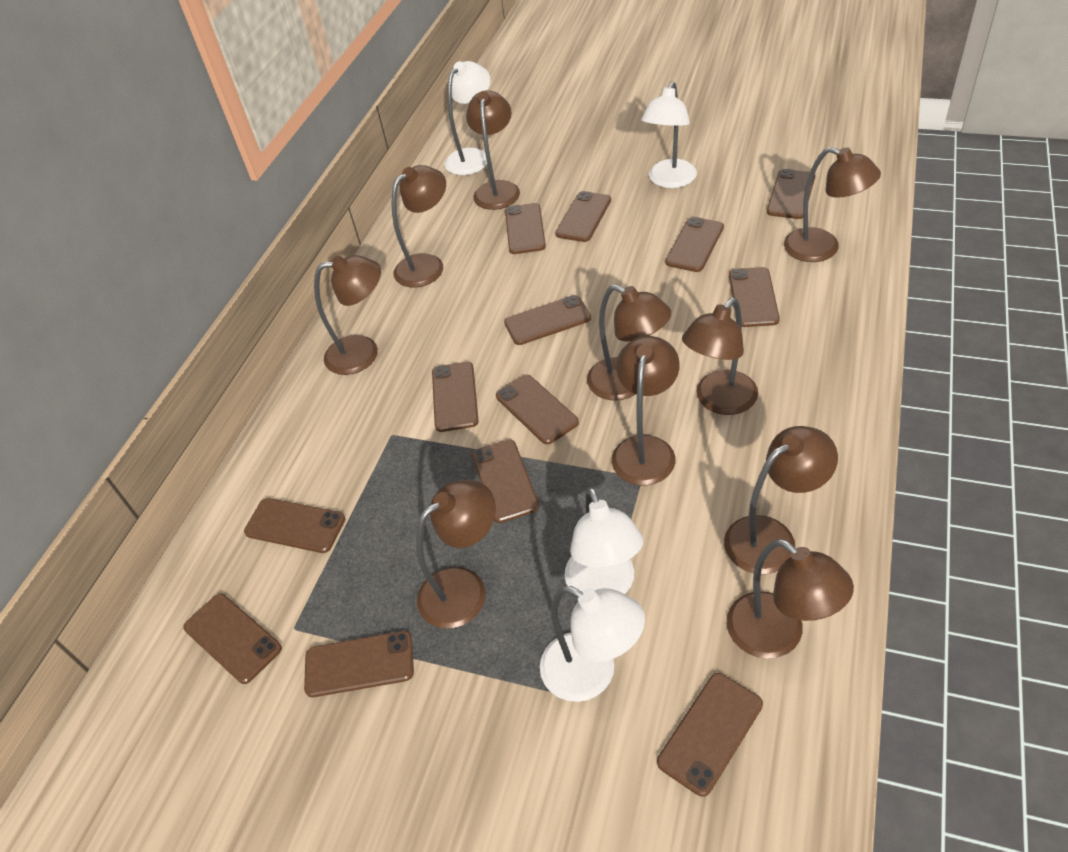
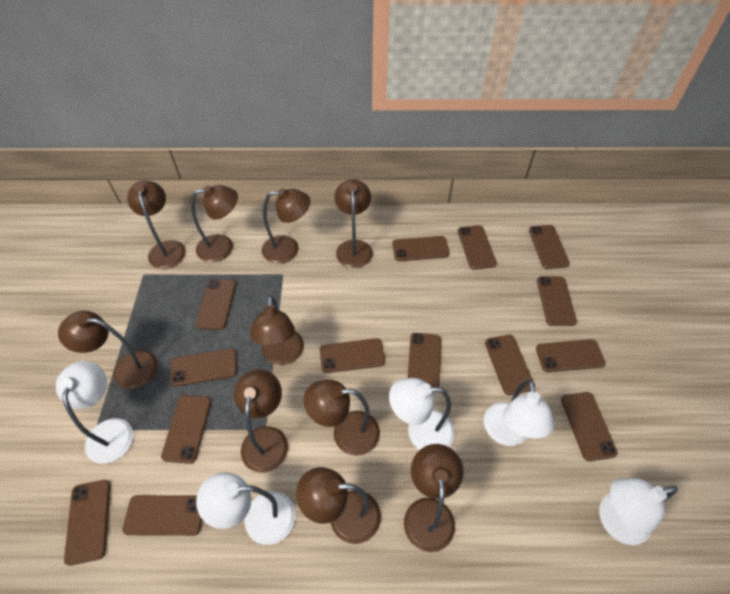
brown phone: 13 -> 14
white lamp: 4 -> 5

